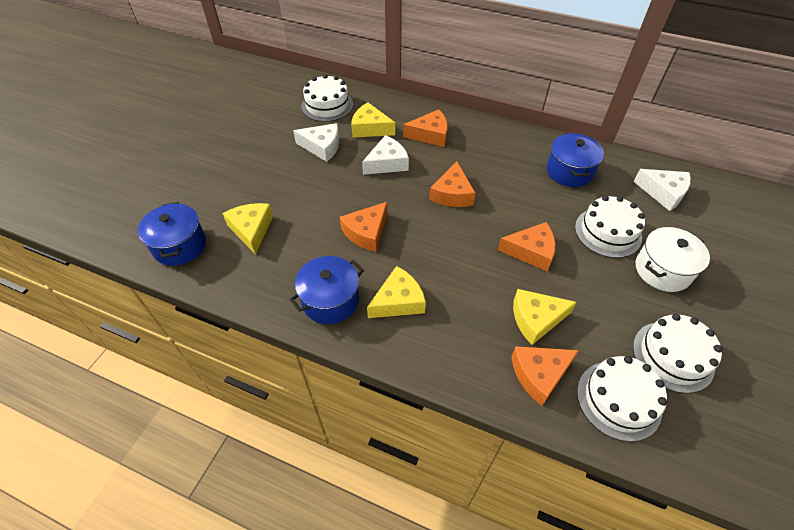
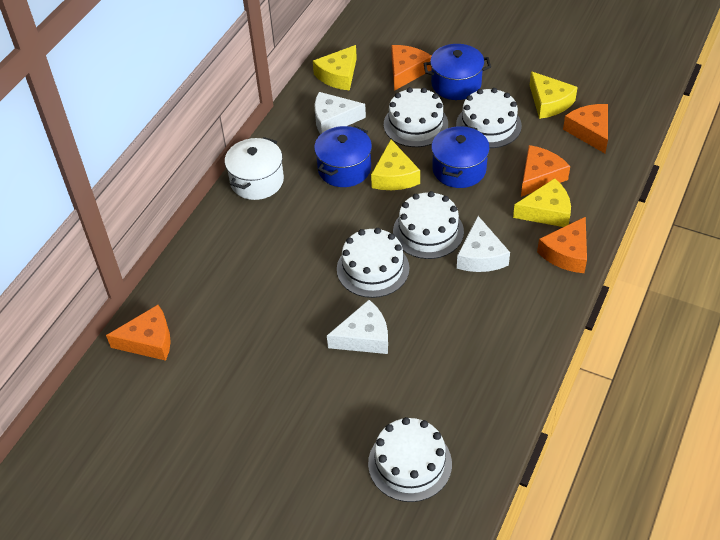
white cake: 4 -> 5

